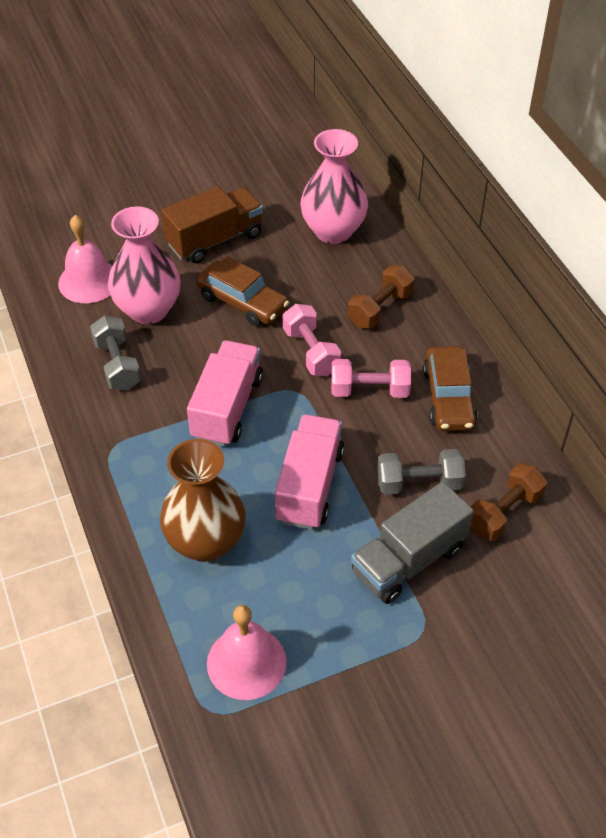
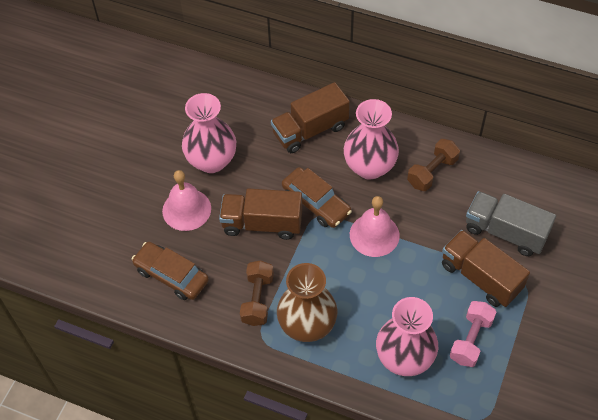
brown truck: 1 -> 3
grey dumbbell: 2 -> 0
pink dumbbell: 2 -> 1
pink truck: 2 -> 0
pink vase: 2 -> 3

